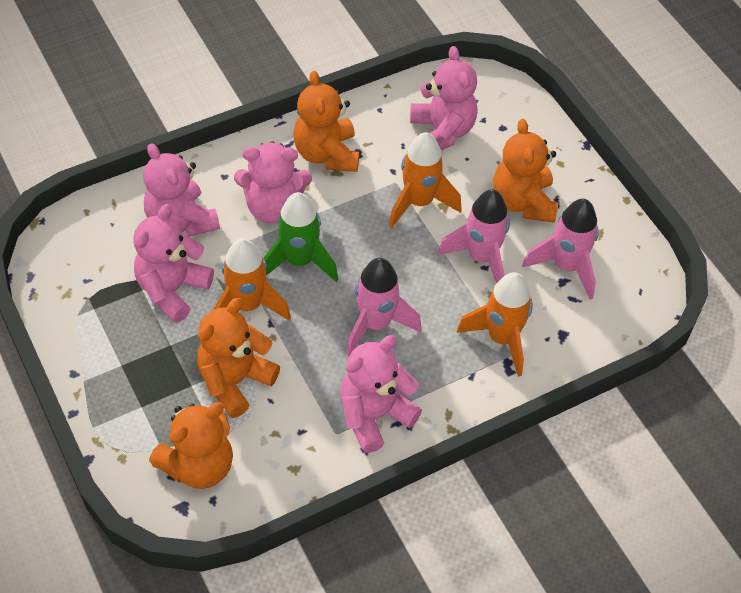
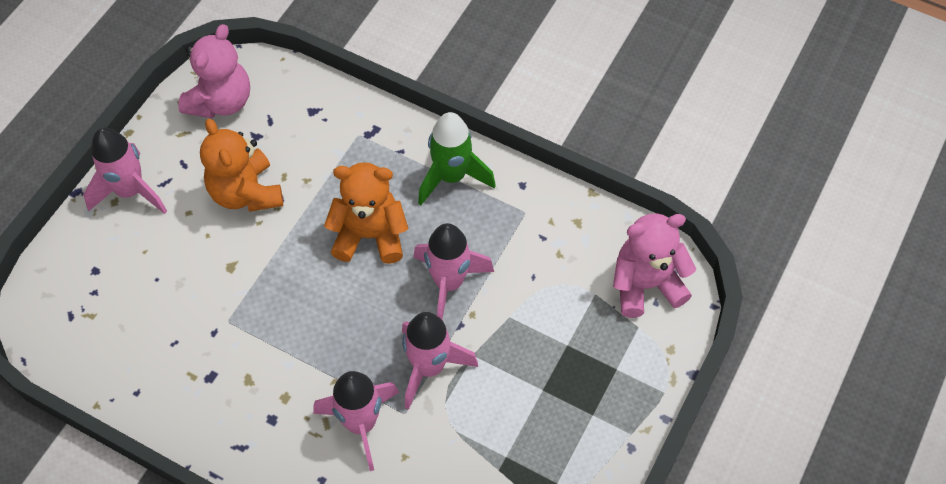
orange rocket: 3 -> 0
orange teddy bear: 4 -> 2
pink rocket: 3 -> 4
pink teddy bear: 5 -> 2

